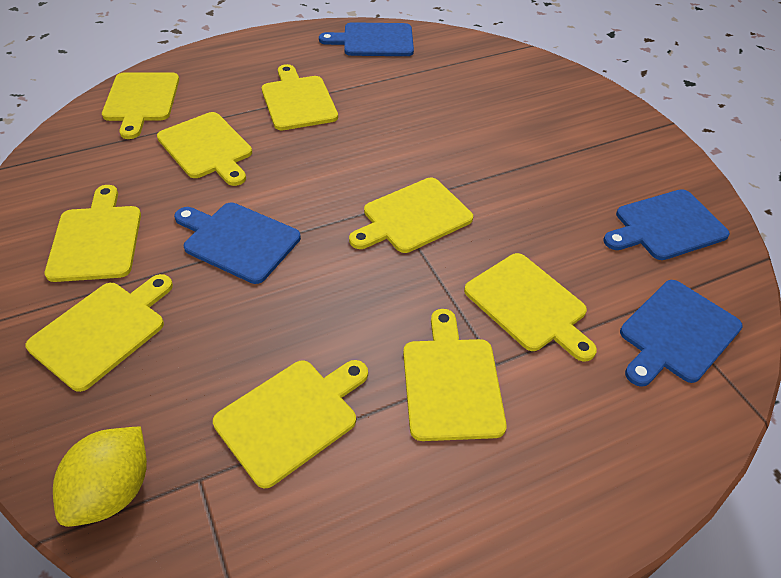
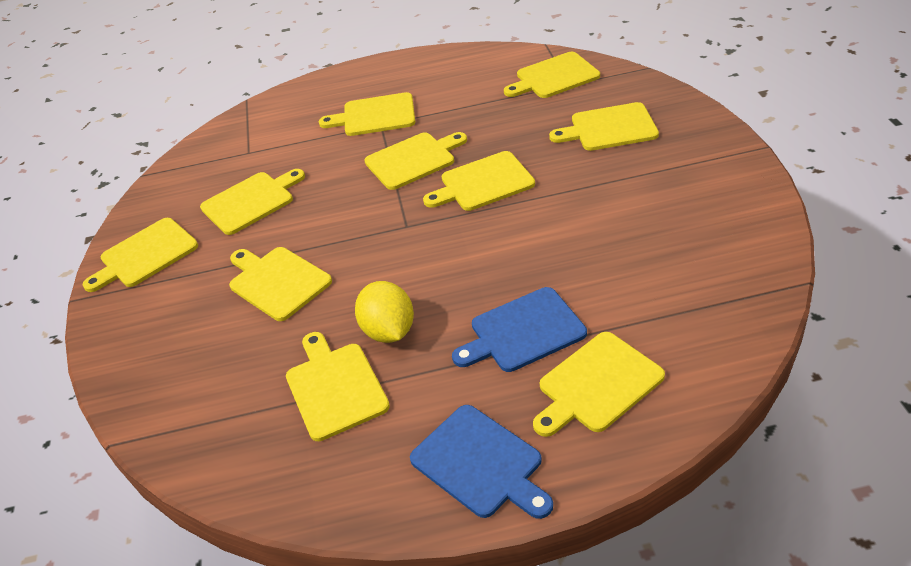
blue cutting board: 4 -> 2
yellow cutting board: 9 -> 10

